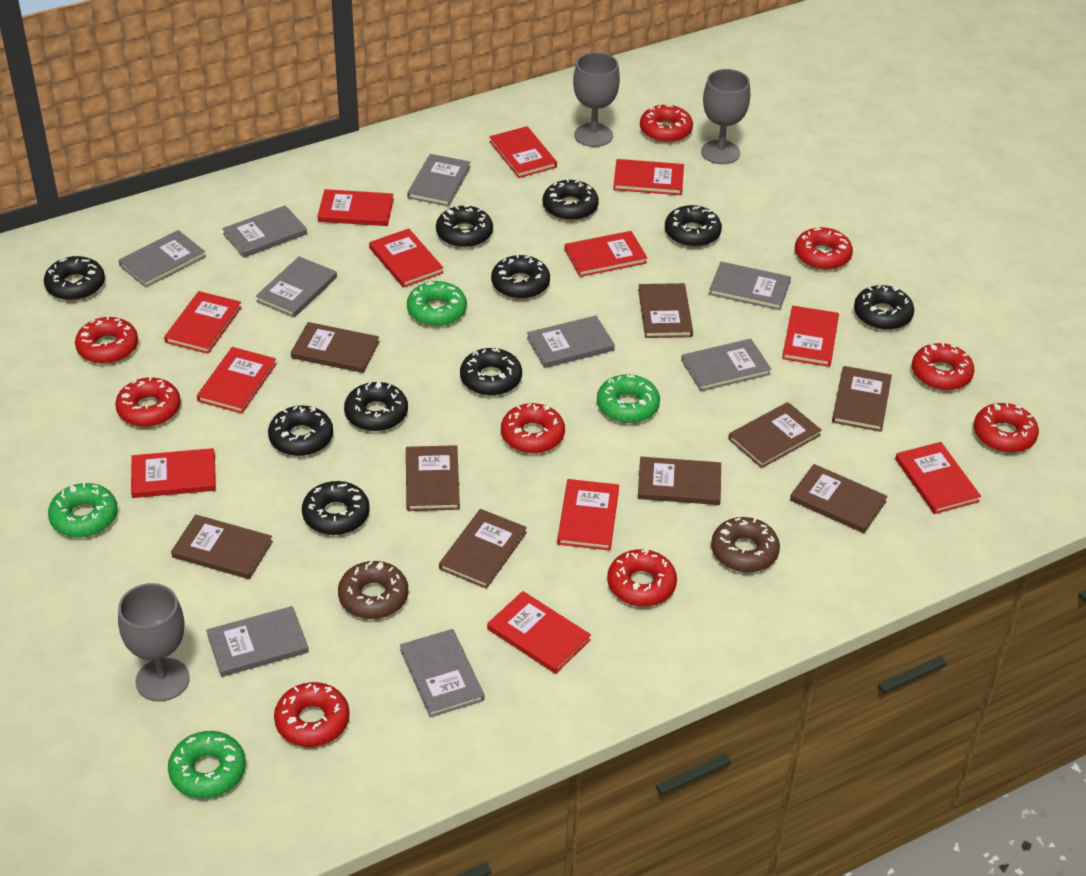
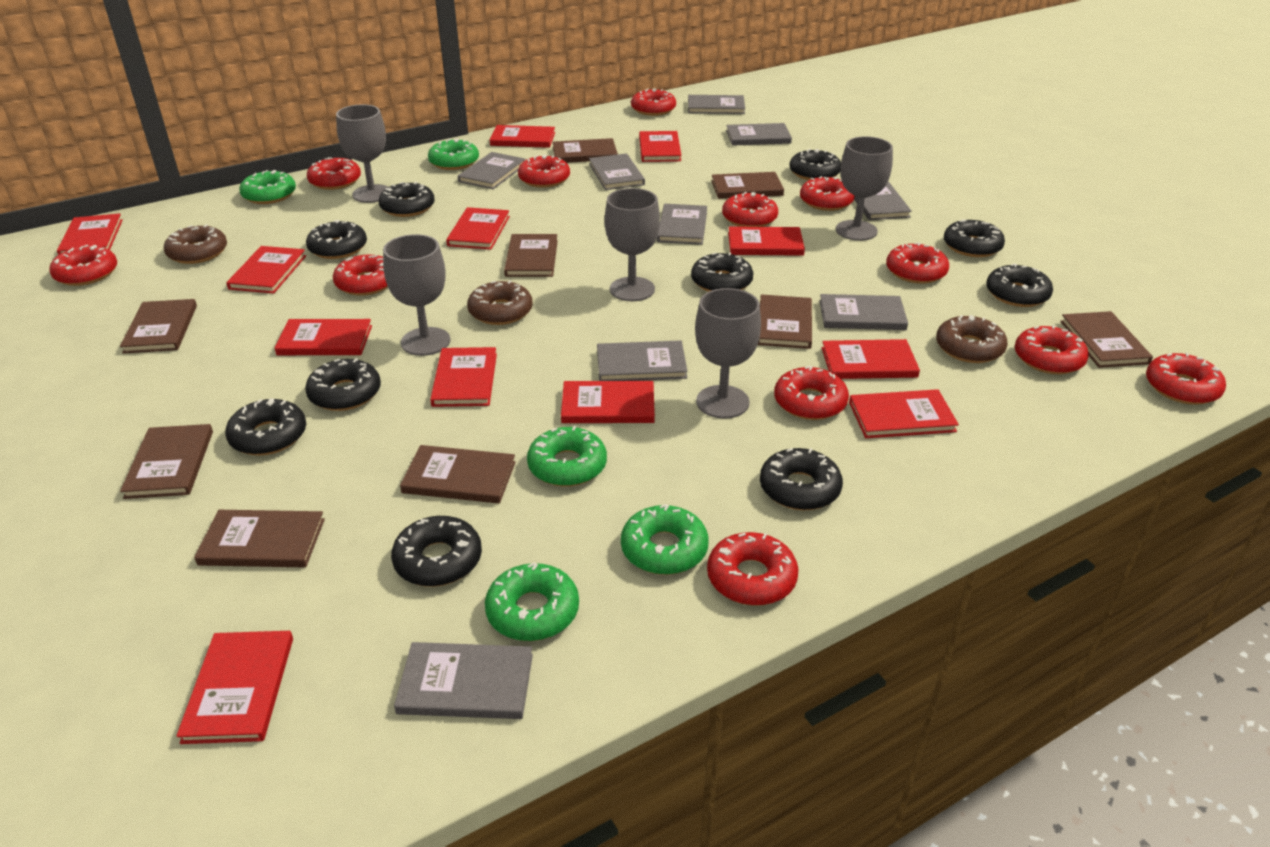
brown donut: 2 -> 3
green donut: 4 -> 5
grey goblet: 3 -> 5
red donut: 9 -> 12

